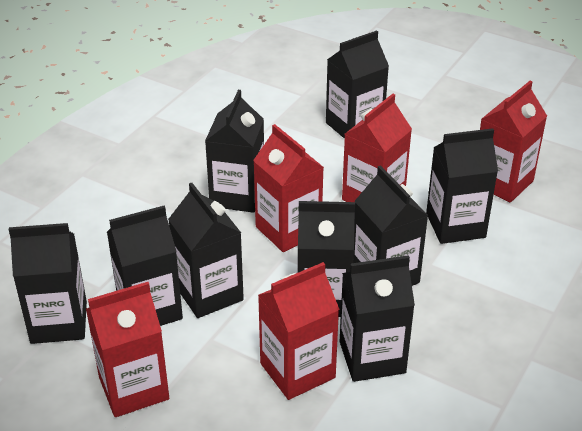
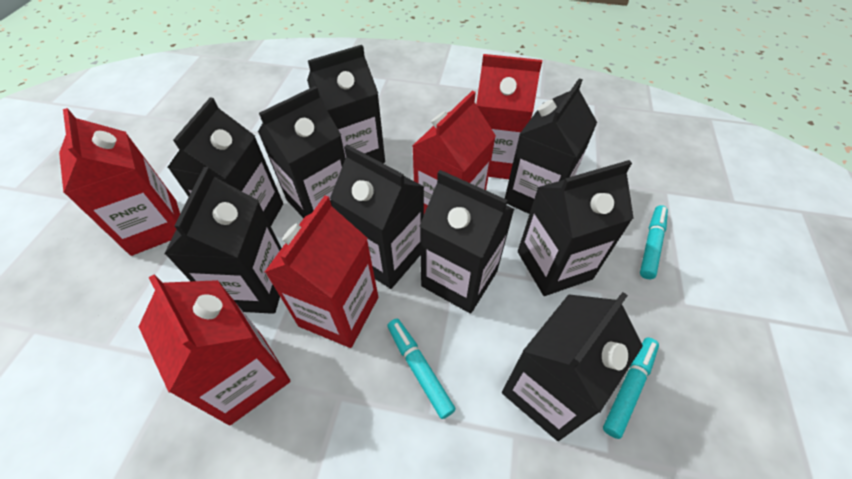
turquoise marker: 0 -> 3

